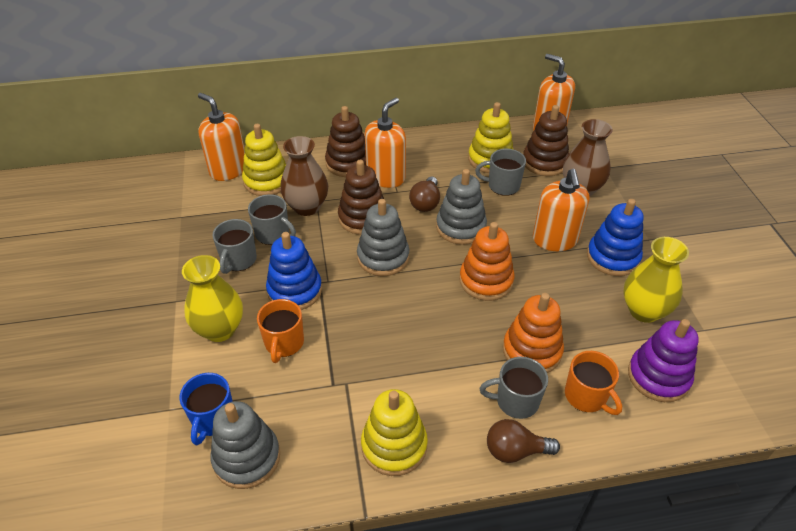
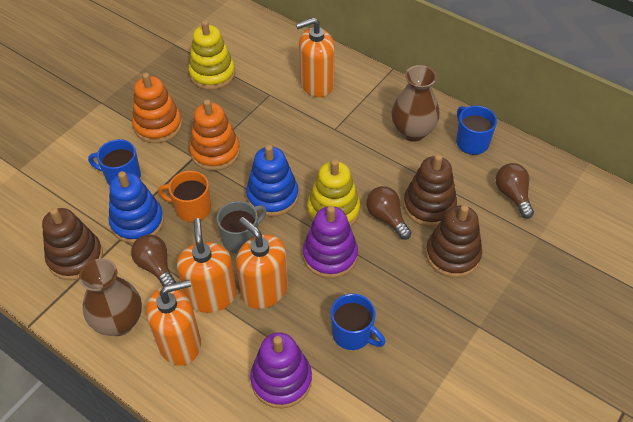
blue mug: 1 -> 3
brown light bulb: 2 -> 3
grey mug: 4 -> 1
grey stacking toy: 3 -> 0
orange mug: 2 -> 1
purple stacking toy: 1 -> 2
yellow stacking toy: 3 -> 2
yellow vase: 2 -> 0

